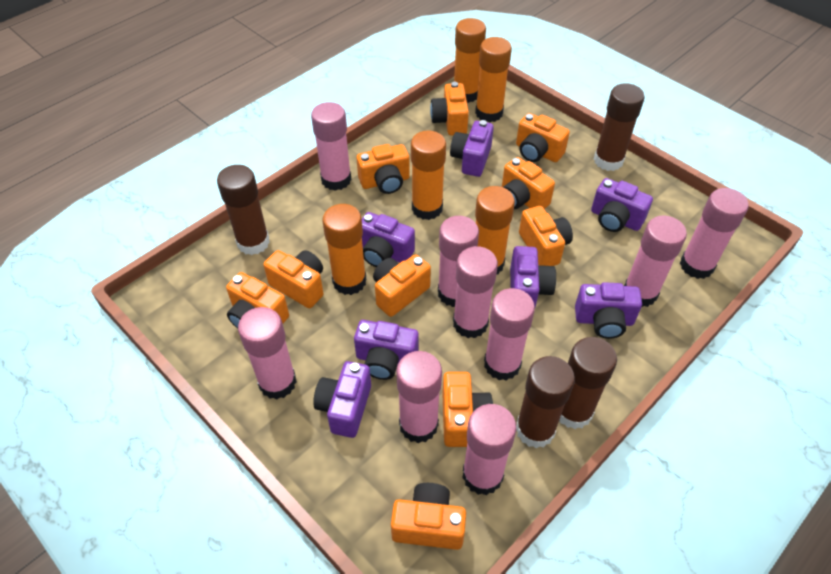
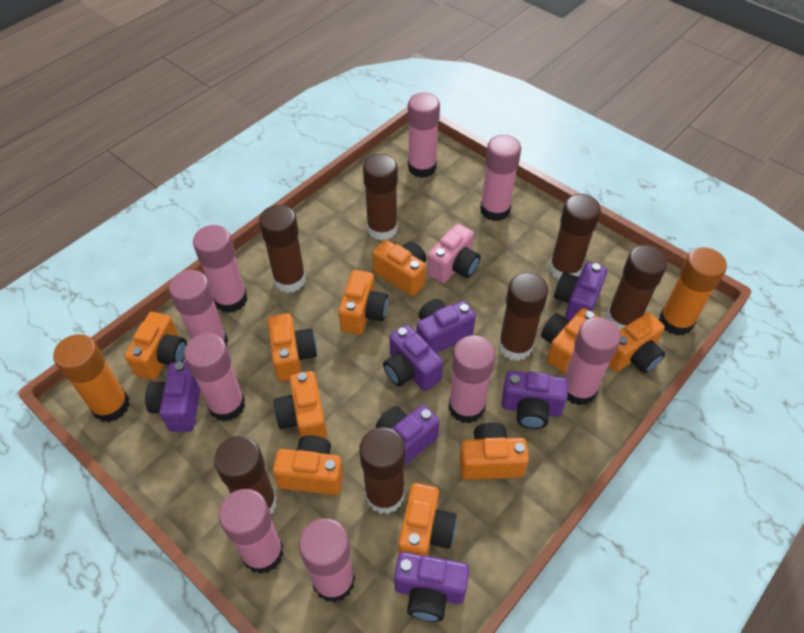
brown glue stick: 4 -> 7
orange glue stick: 5 -> 2
pink camera: 0 -> 1

